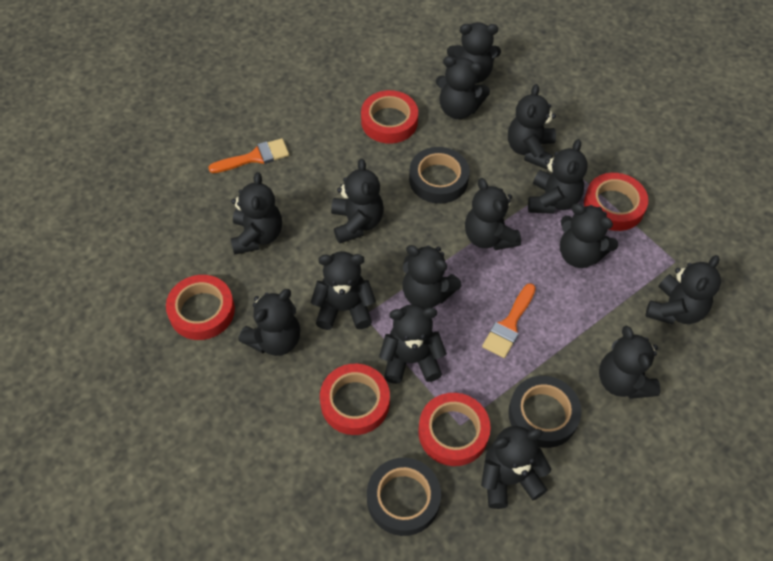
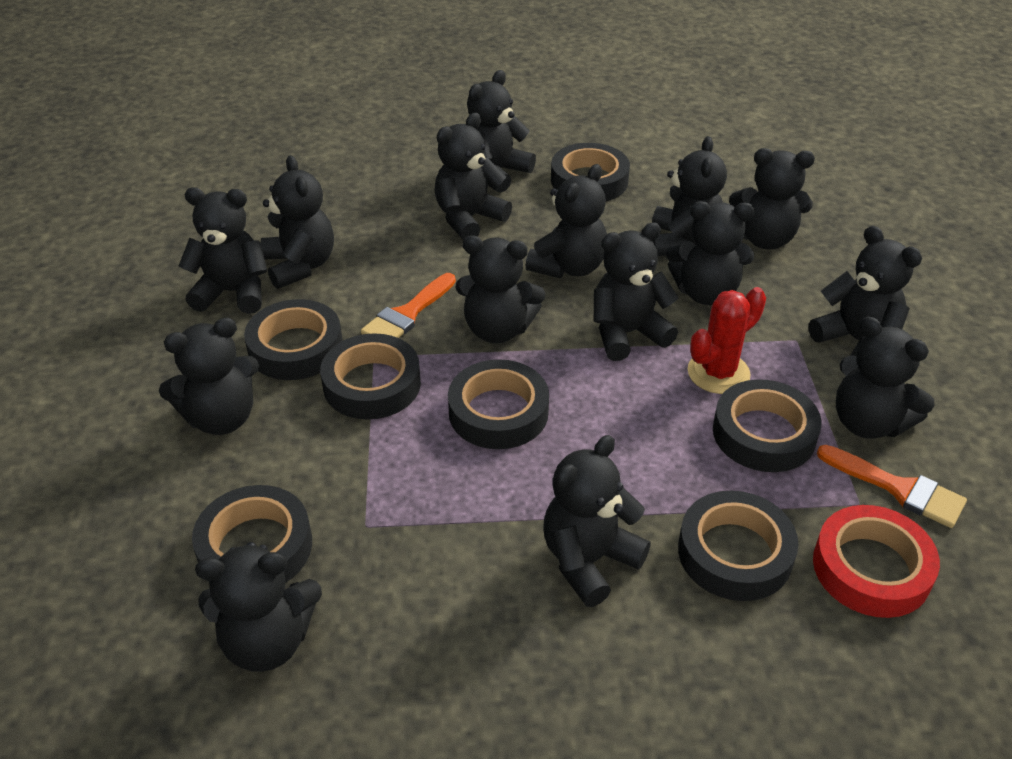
black tape: 3 -> 7
red cactus: 0 -> 1
red tape: 5 -> 1

